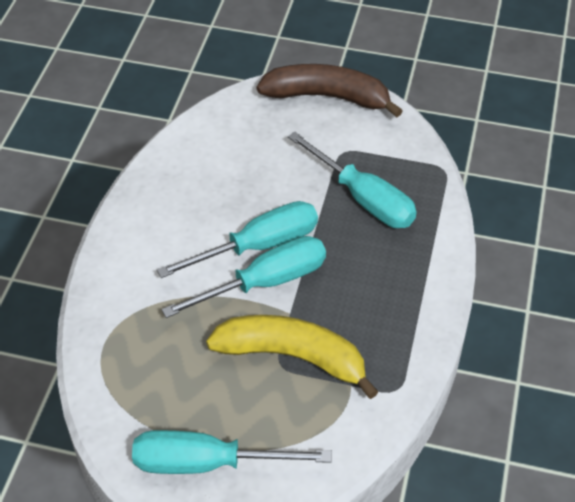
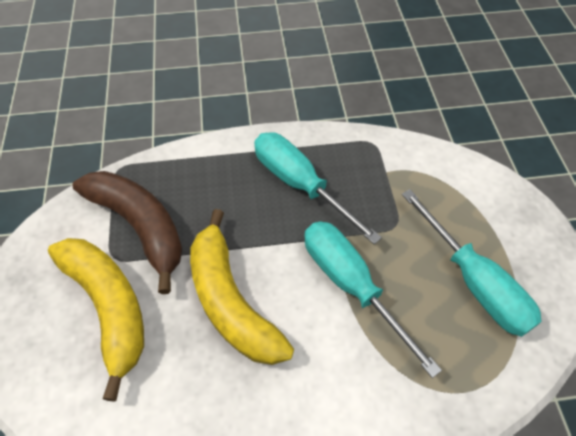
turquoise screwdriver: 4 -> 3
yellow banana: 1 -> 2

